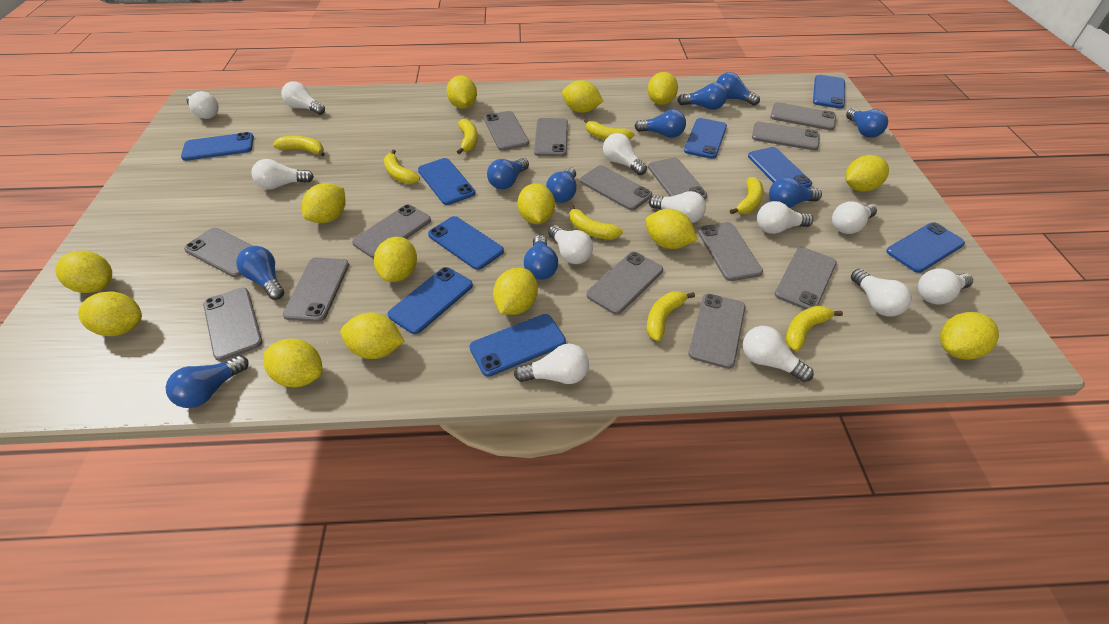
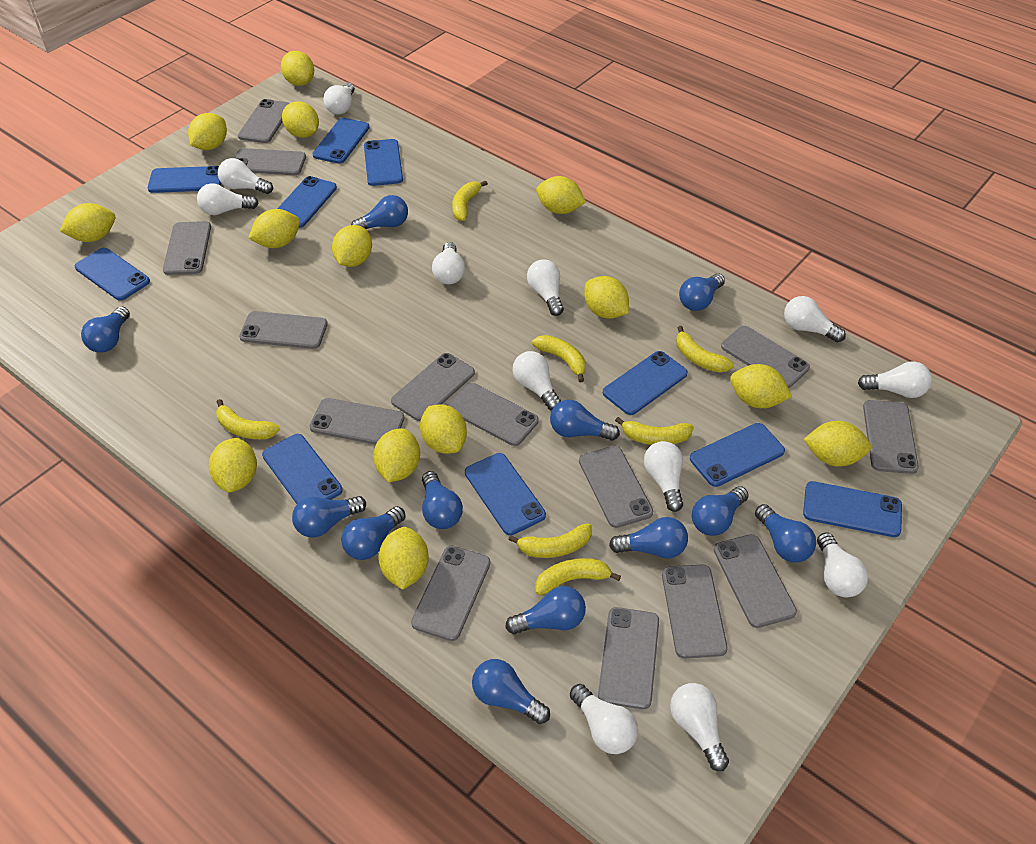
blue light bulb: 10 -> 12
blue phone: 9 -> 10
yellow banana: 8 -> 7

